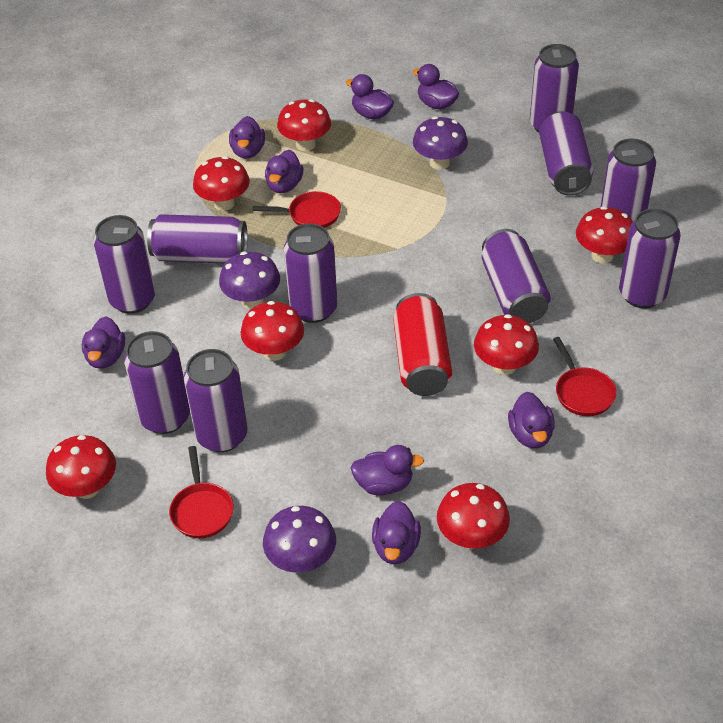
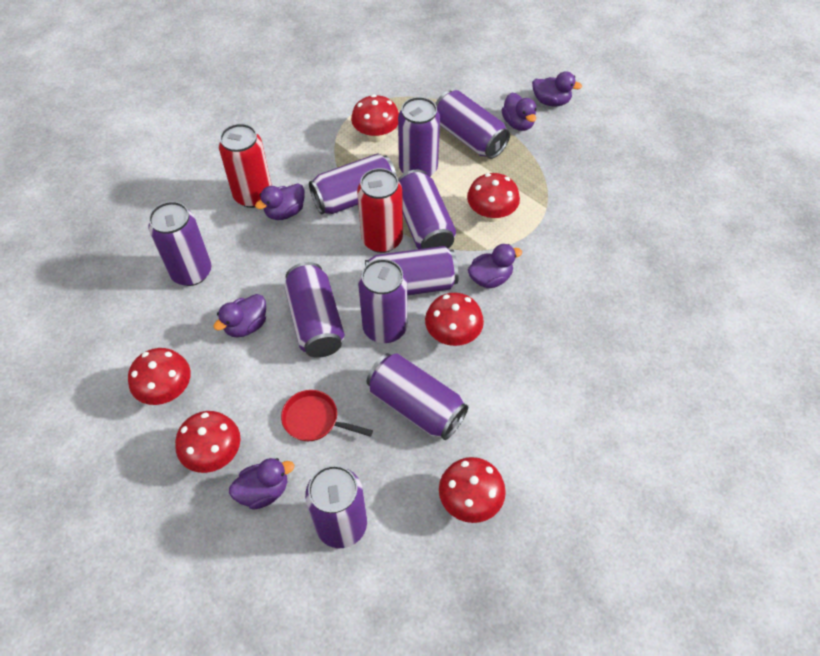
purple duck: 8 -> 6
purple mushroom: 3 -> 0
red can: 1 -> 2
red mushroom: 7 -> 6
red pan: 3 -> 1

